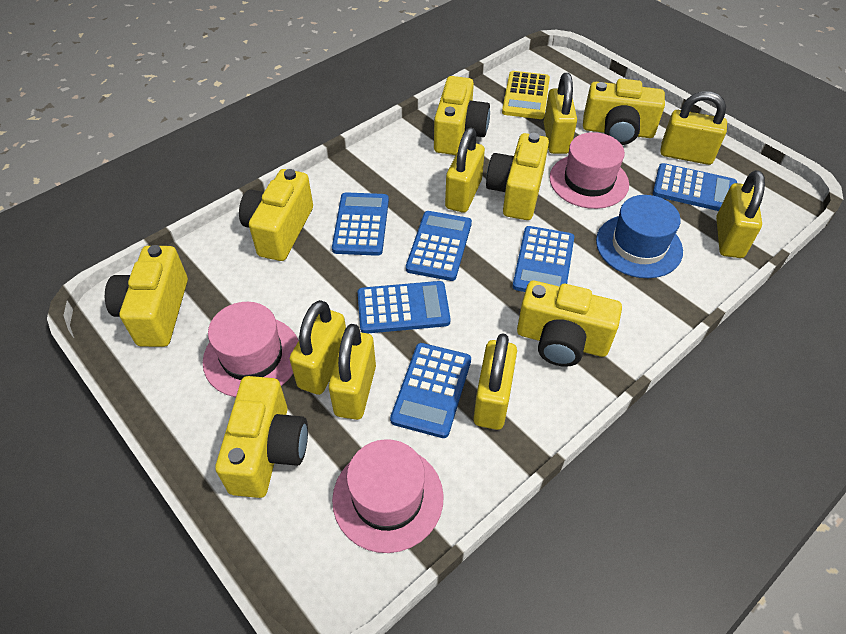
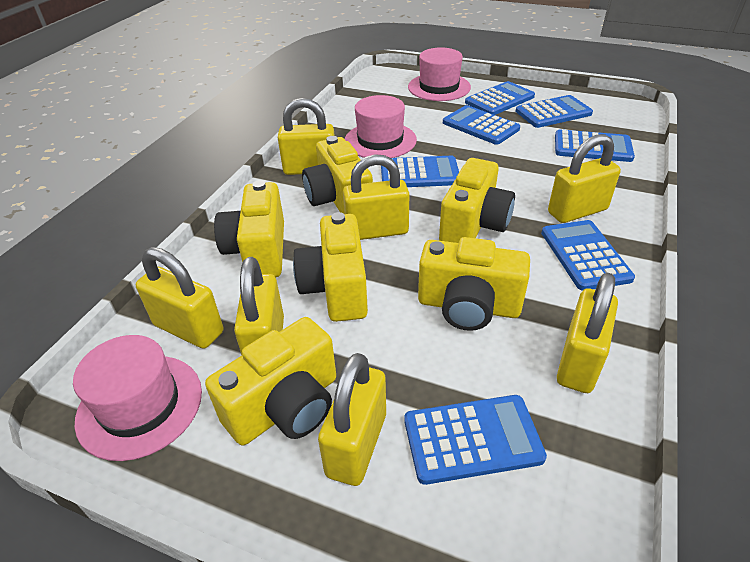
blue calculator: 6 -> 7
blue hat: 1 -> 0
yellow calculator: 1 -> 0
yellow camera: 7 -> 6

